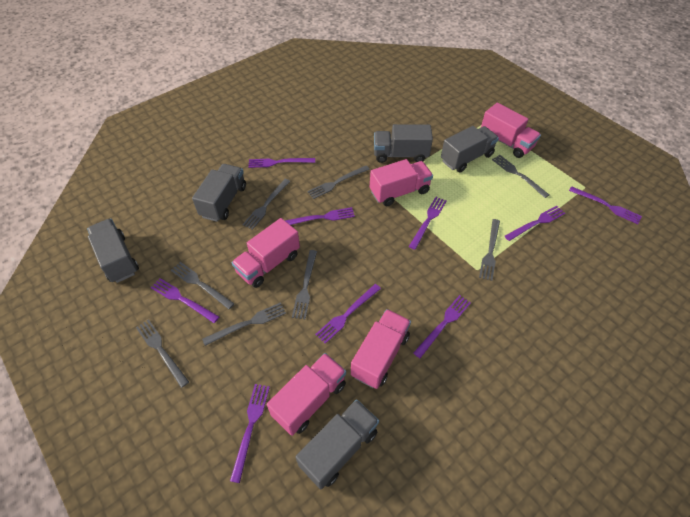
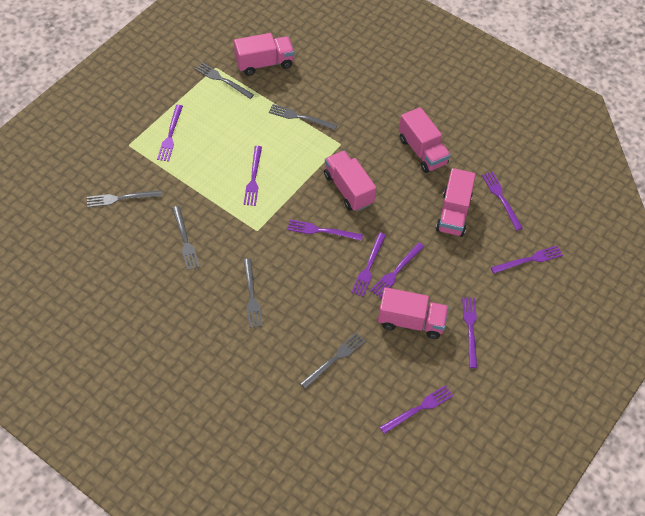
grey fork: 8 -> 6
grey truck: 5 -> 0

